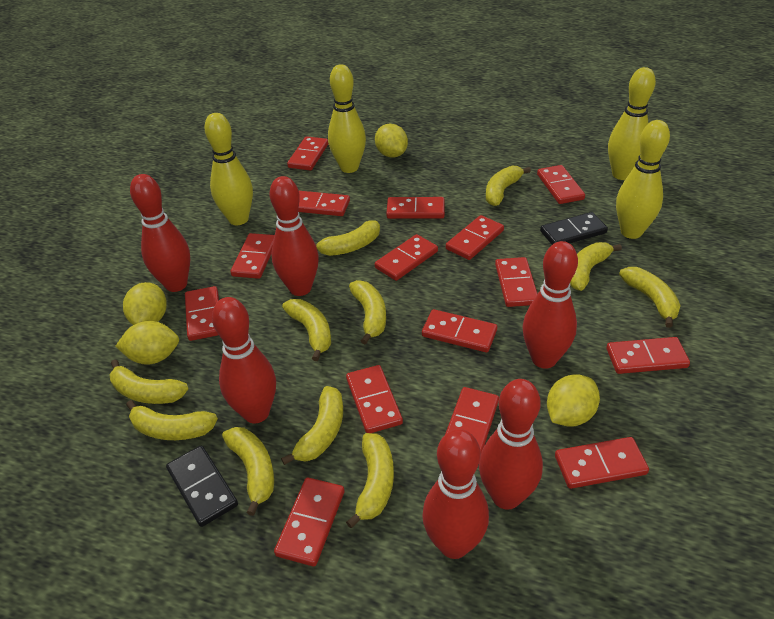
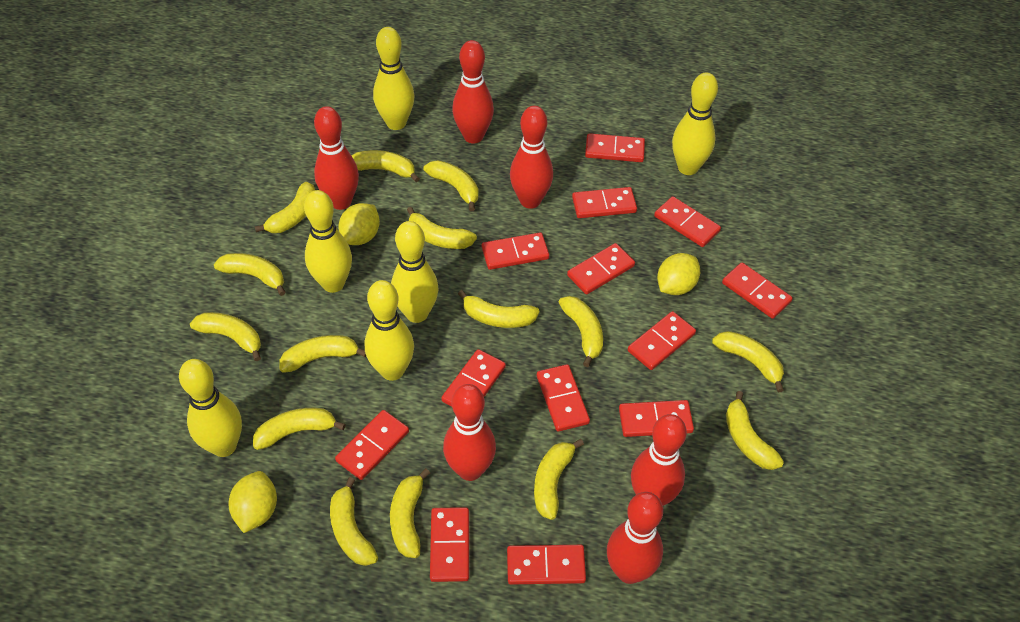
black domino: 2 -> 0
red domino: 15 -> 13
yellow banana: 11 -> 15
yellow bowling pin: 4 -> 6
yellow lemon: 4 -> 3

